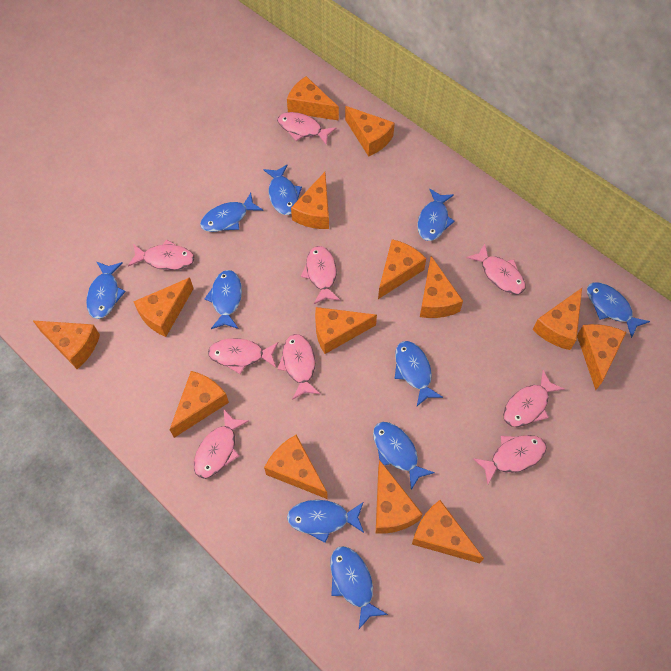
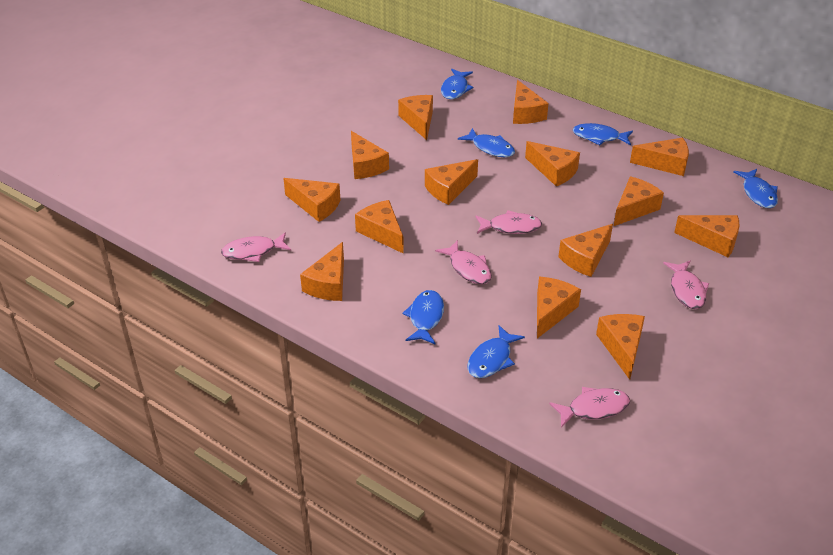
blue fish: 10 -> 6
pink fish: 9 -> 5

